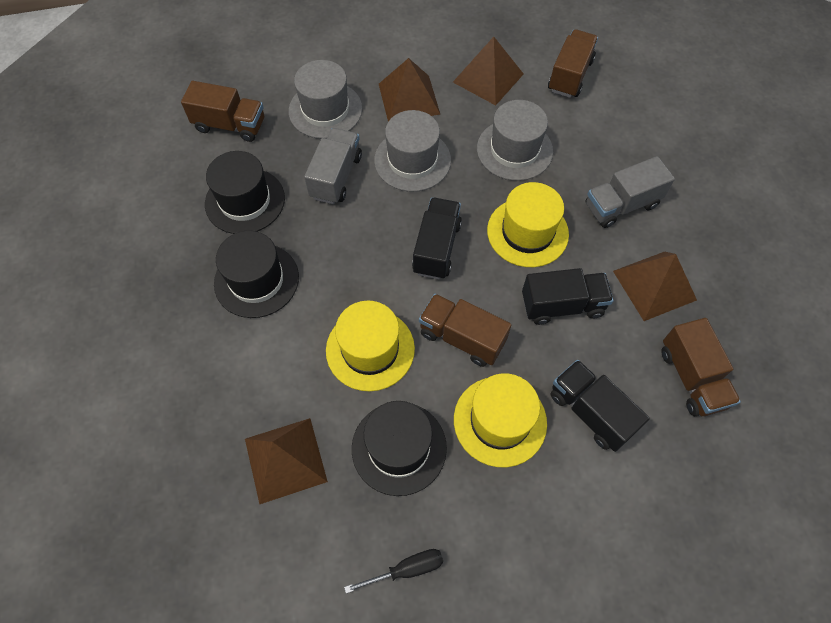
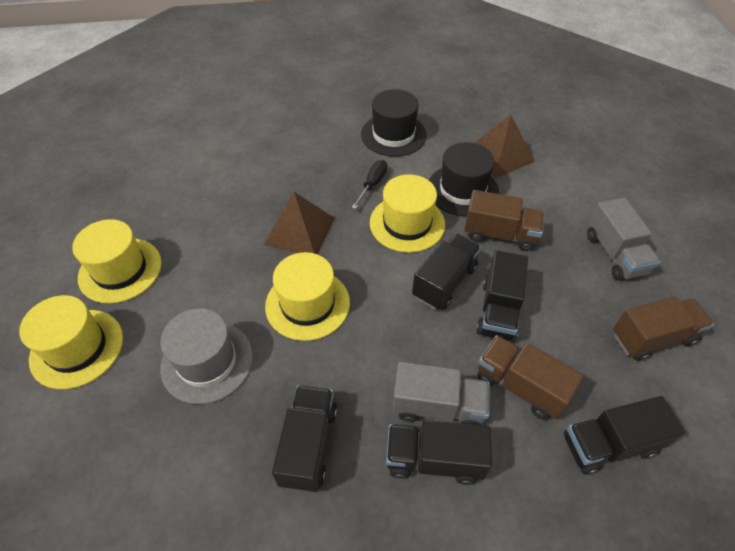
black hat: 3 -> 2
black truck: 3 -> 5
brown pyramid: 4 -> 2
brown truck: 4 -> 3
grey hat: 3 -> 1
yellow hat: 3 -> 4

